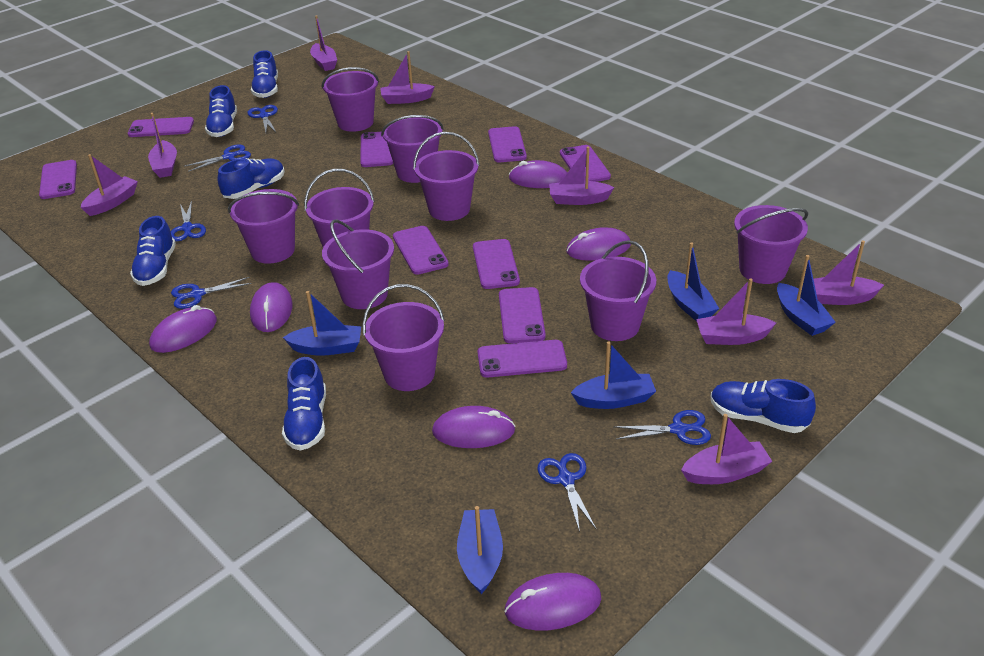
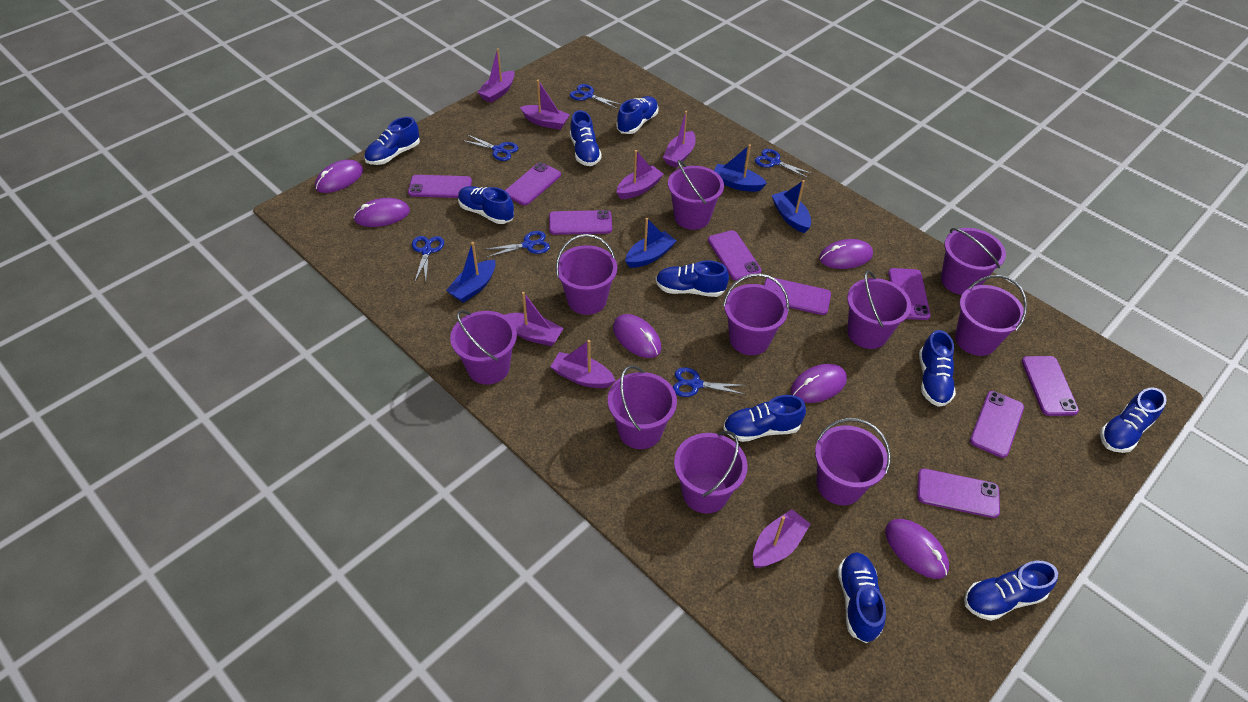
blue boat: 5 -> 4
blue shoe: 6 -> 10
purple boat: 8 -> 7
purple bucket: 9 -> 10

